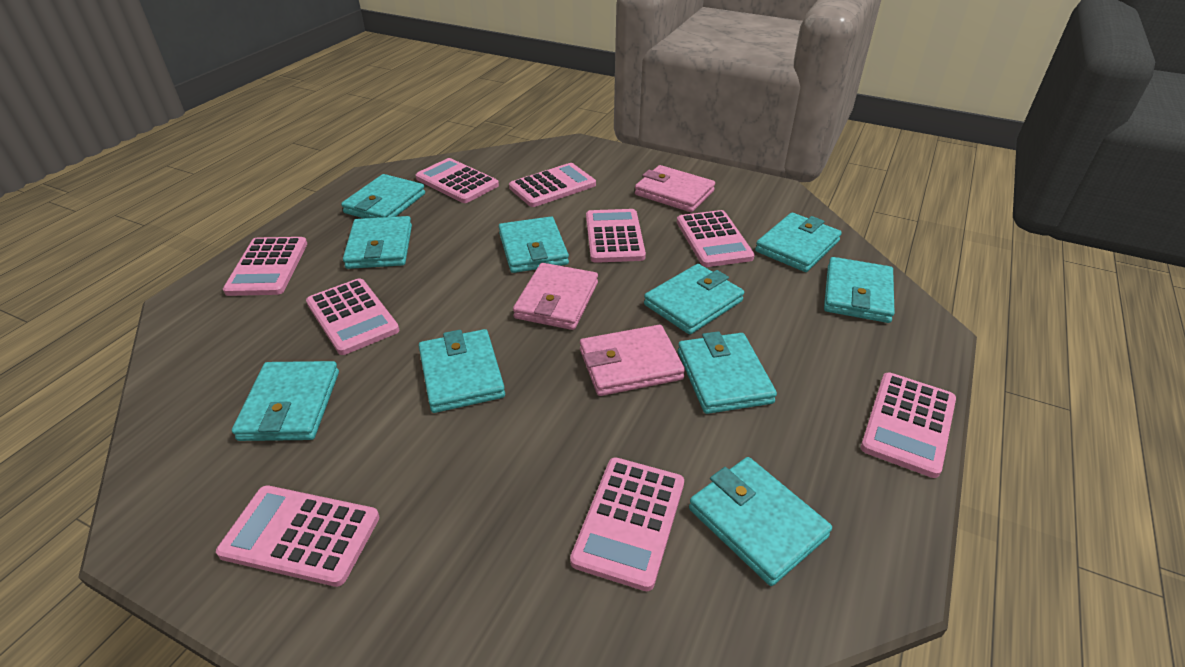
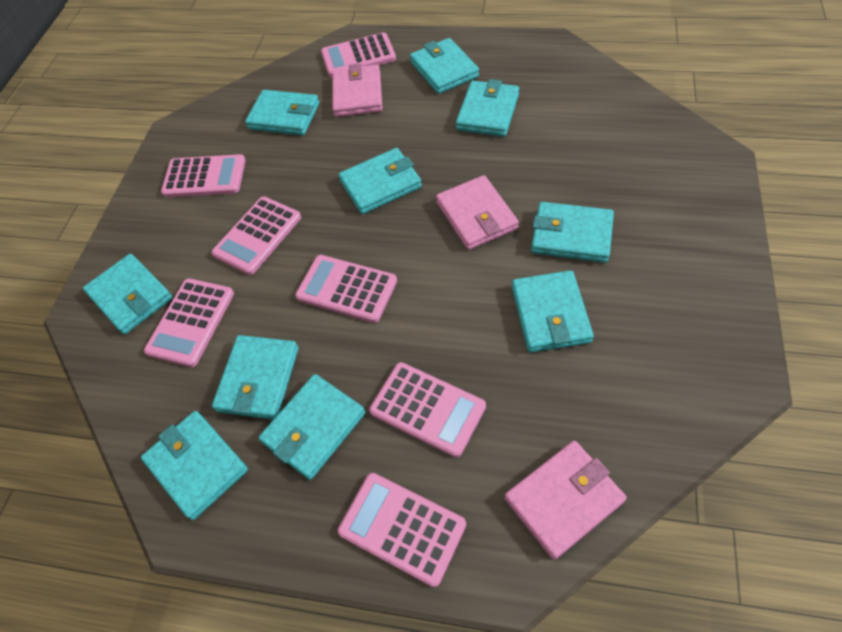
pink calculator: 9 -> 7

